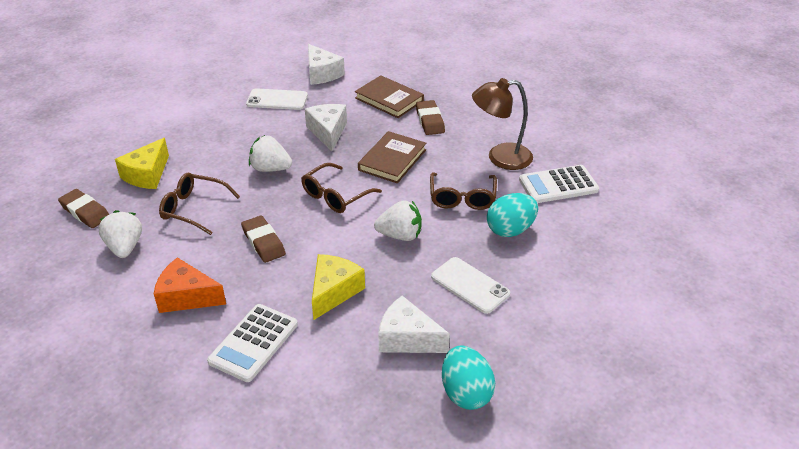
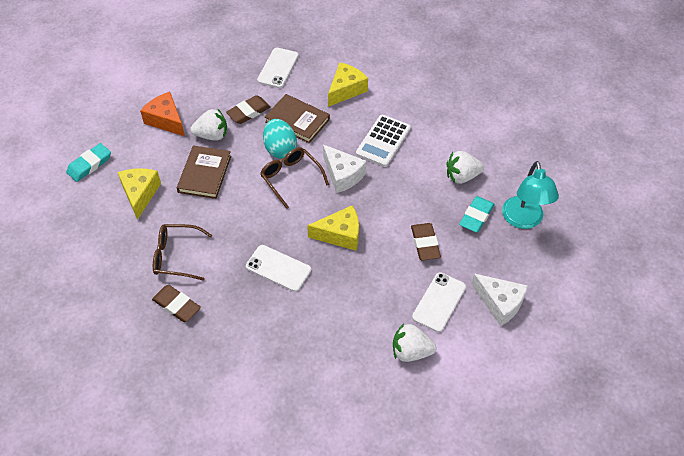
brown glasses: 3 -> 2
brown lamp: 1 -> 0
turquoise egg: 2 -> 1
turquoise eraser: 0 -> 2
turquoise lamp: 0 -> 1
white calculator: 2 -> 1
white cheese: 3 -> 2
white phone: 2 -> 3
yellow cheese: 2 -> 3

